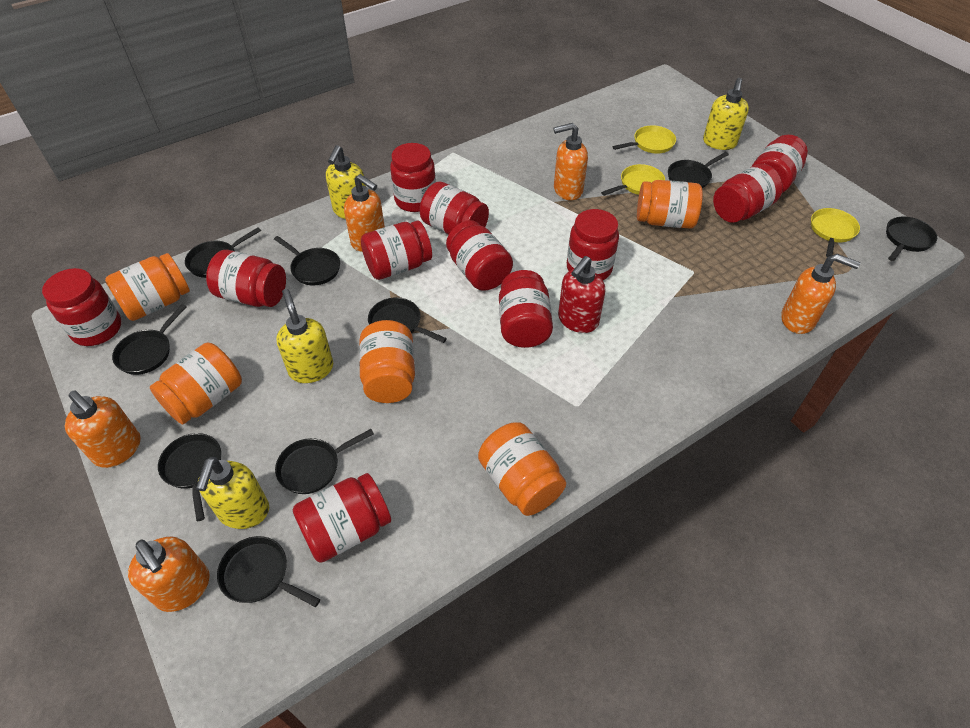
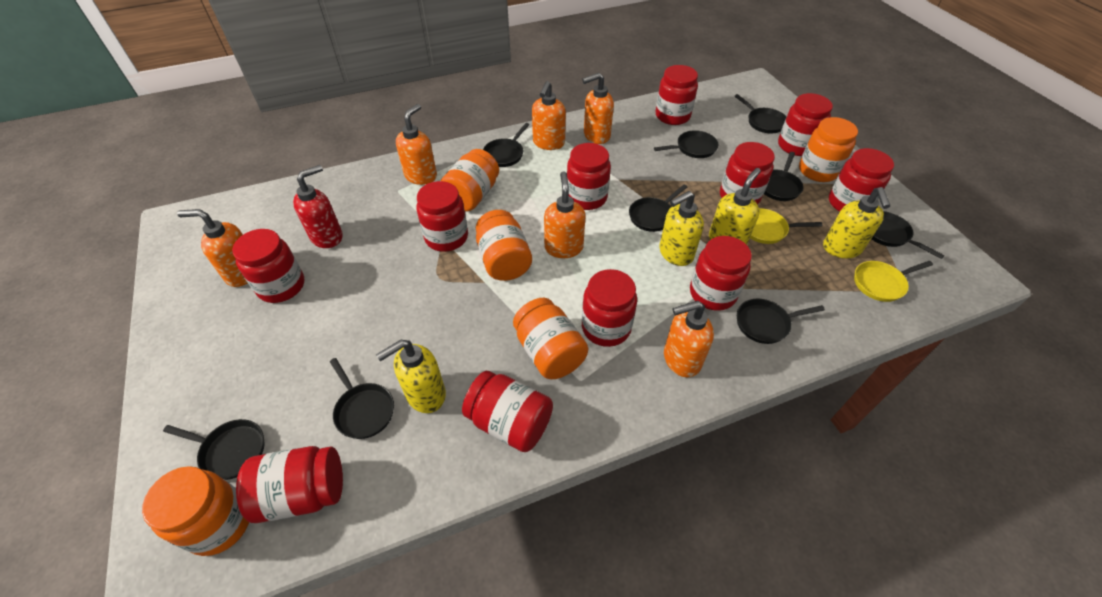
orange soap dispenser: 5 -> 6
yellow pan: 3 -> 2

